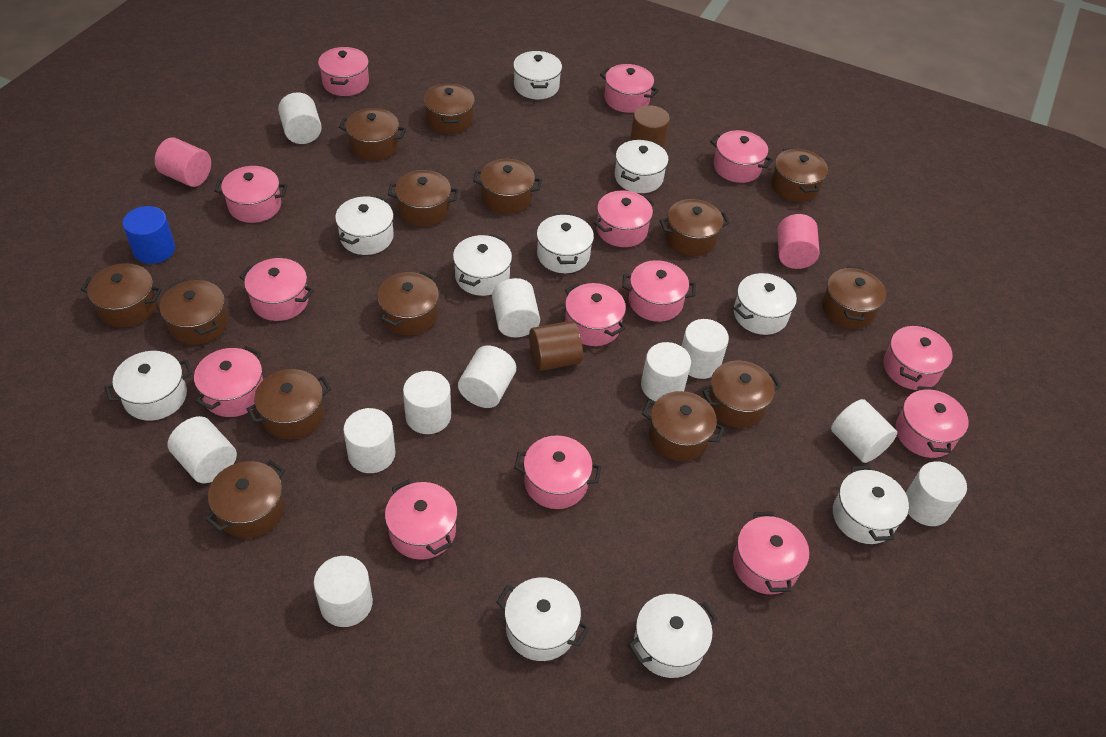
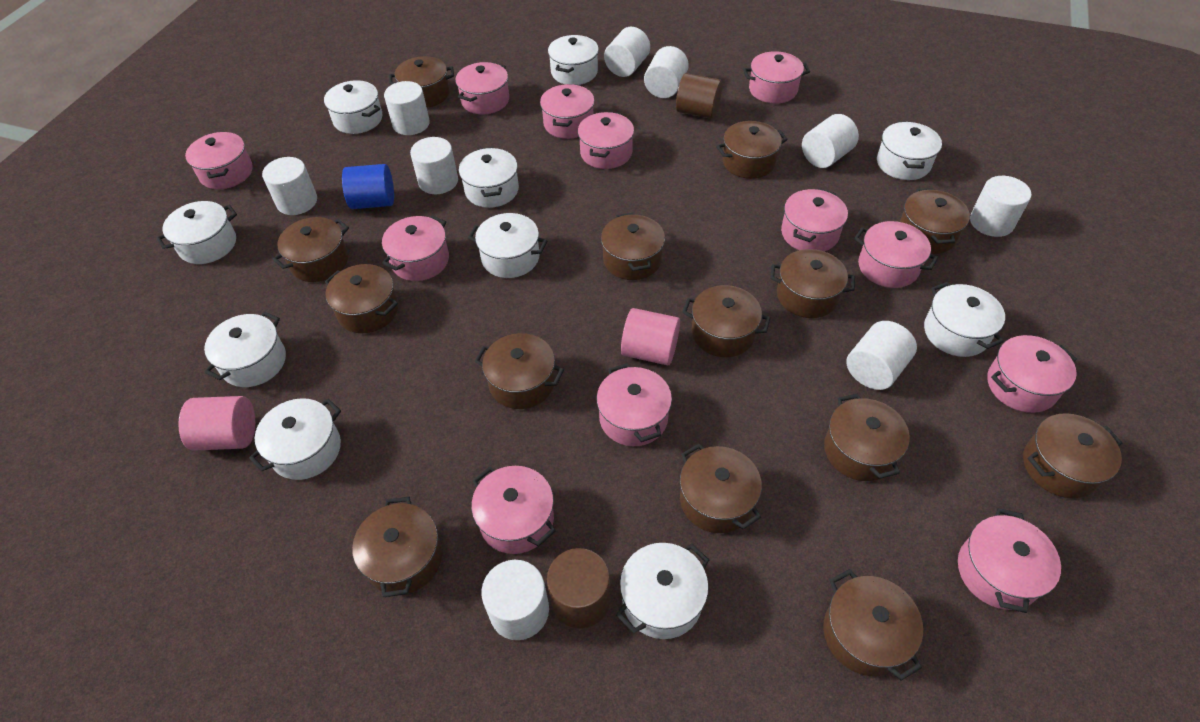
pink pot: 14 -> 12
white cylinder: 11 -> 9

